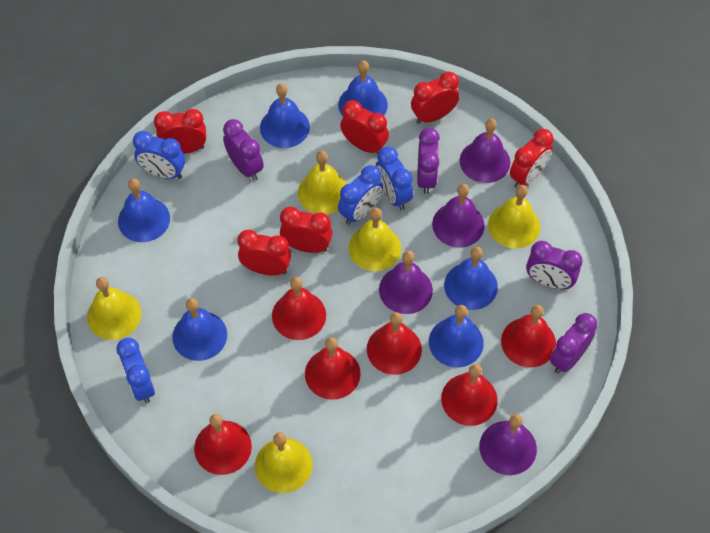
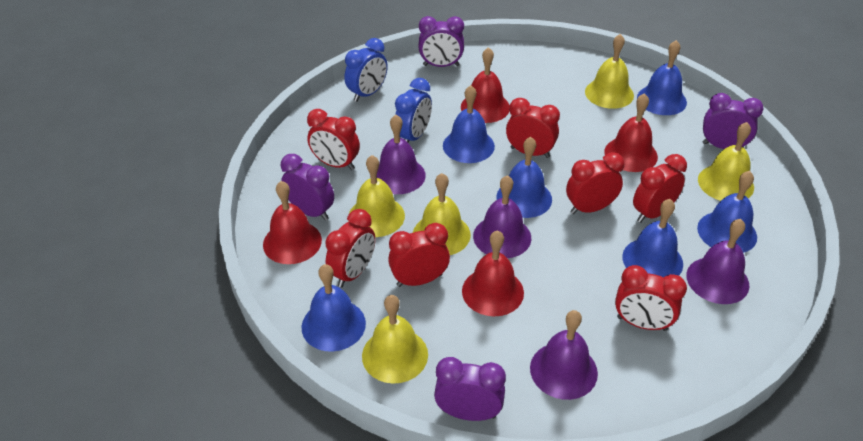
blue clock: 4 -> 2
red bell: 6 -> 4
red clock: 6 -> 7

